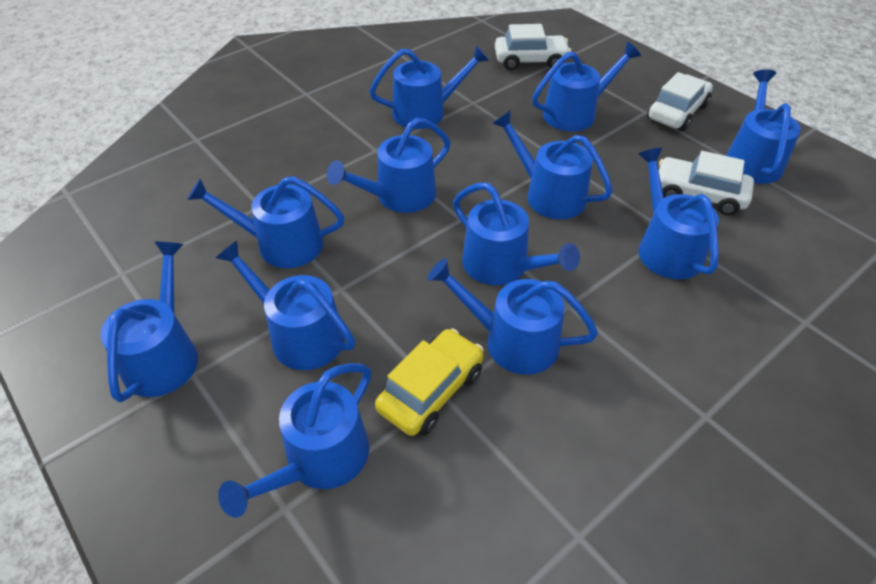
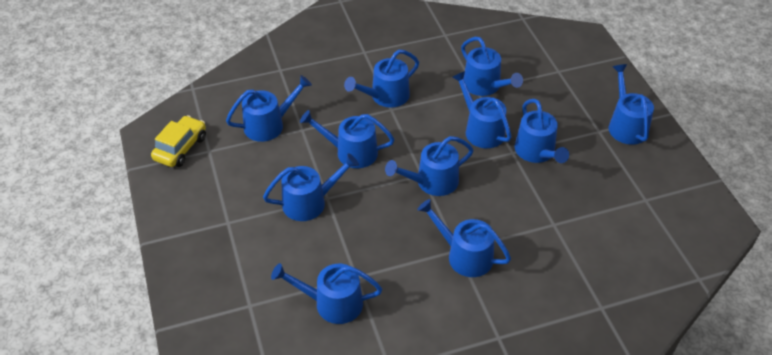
blue watering can: 12 -> 11
white car: 3 -> 0

